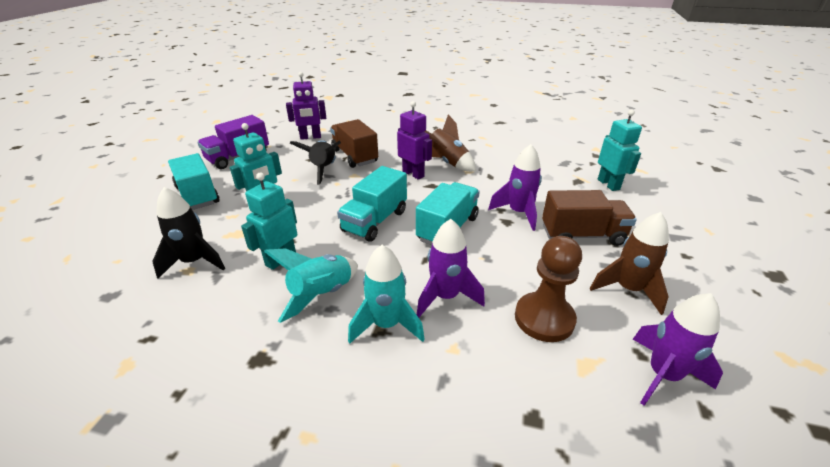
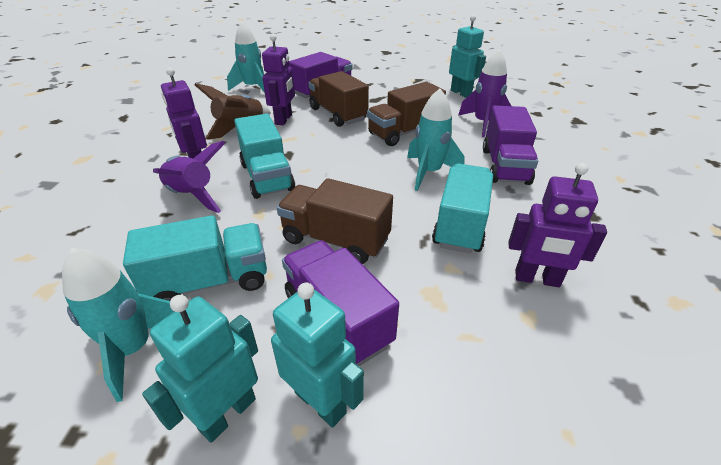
black rocket: 2 -> 0
brown pawn: 1 -> 0
brown rocket: 2 -> 1
brown truck: 2 -> 3
purple robot: 2 -> 3
purple rocket: 3 -> 2
purple truck: 1 -> 3
turquoise rocket: 2 -> 3

